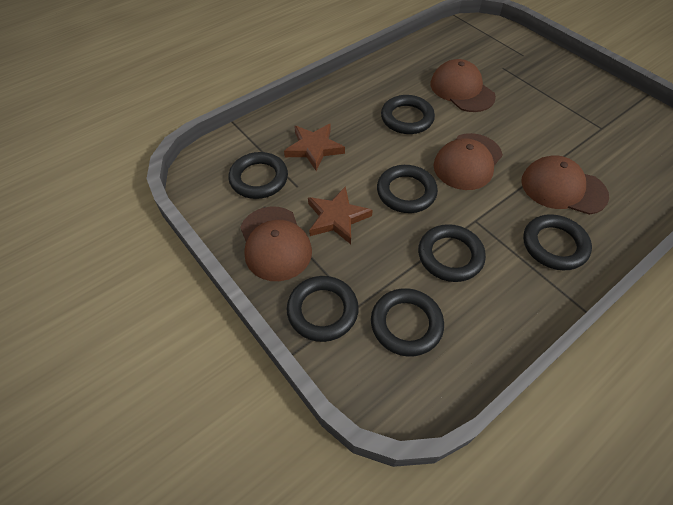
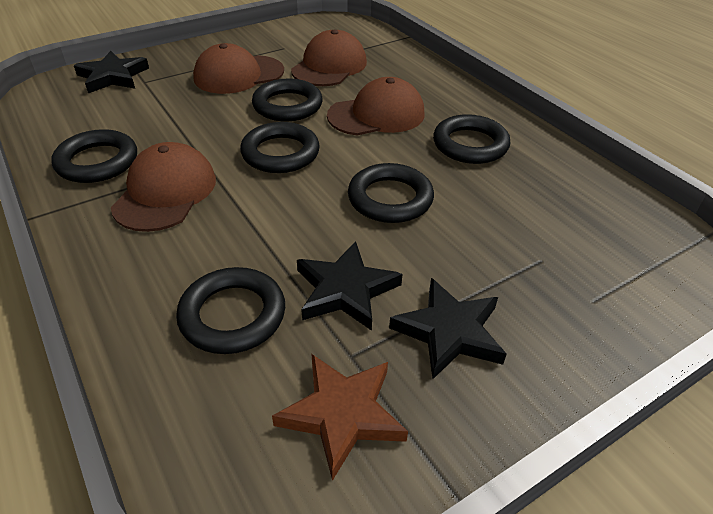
black ring: 7 -> 6
black star: 0 -> 3
brown star: 2 -> 1

